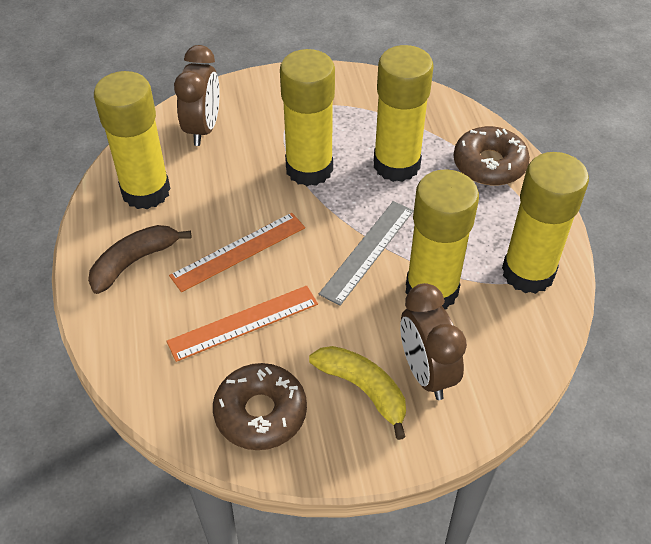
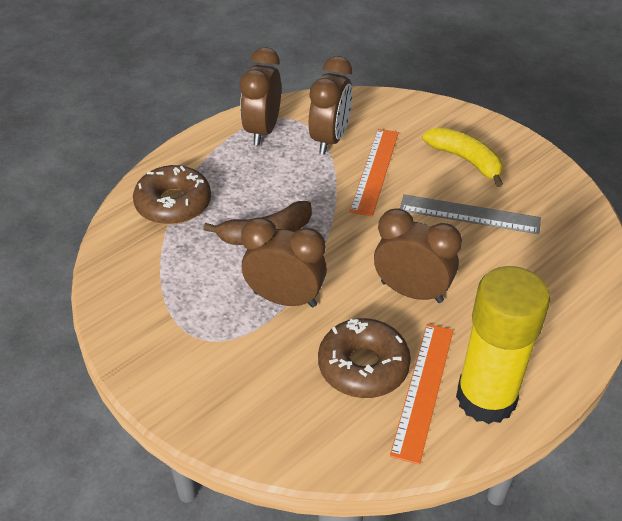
brown clock: 2 -> 4
yellow glue stick: 5 -> 1

